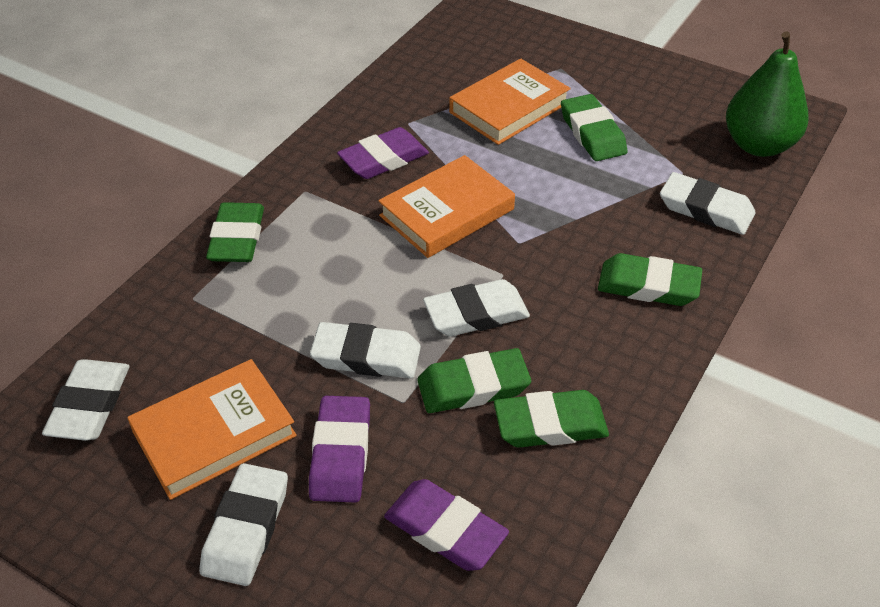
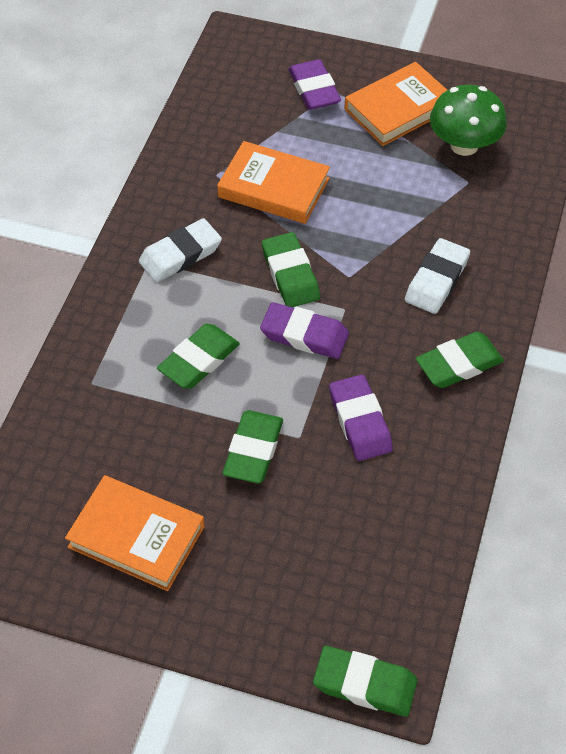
green mushroom: 0 -> 1
green pear: 1 -> 0
white eraser: 5 -> 2

